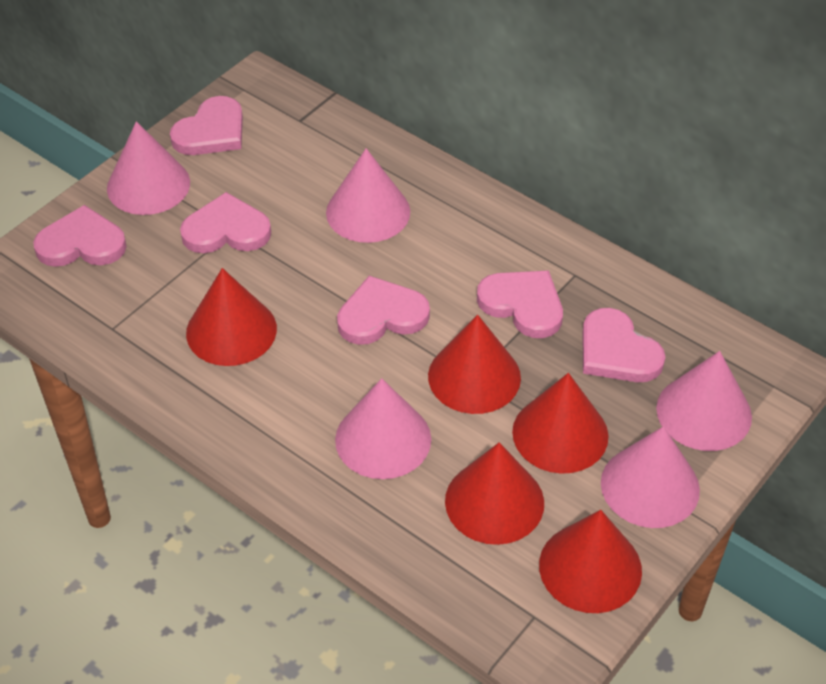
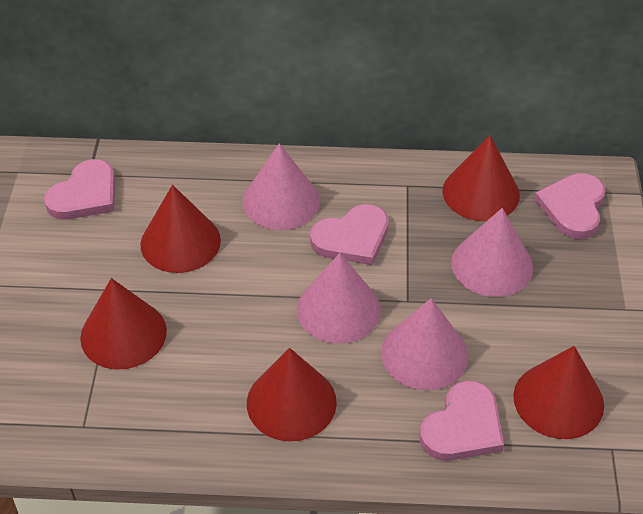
pink cone: 5 -> 4
pink heart: 6 -> 4

